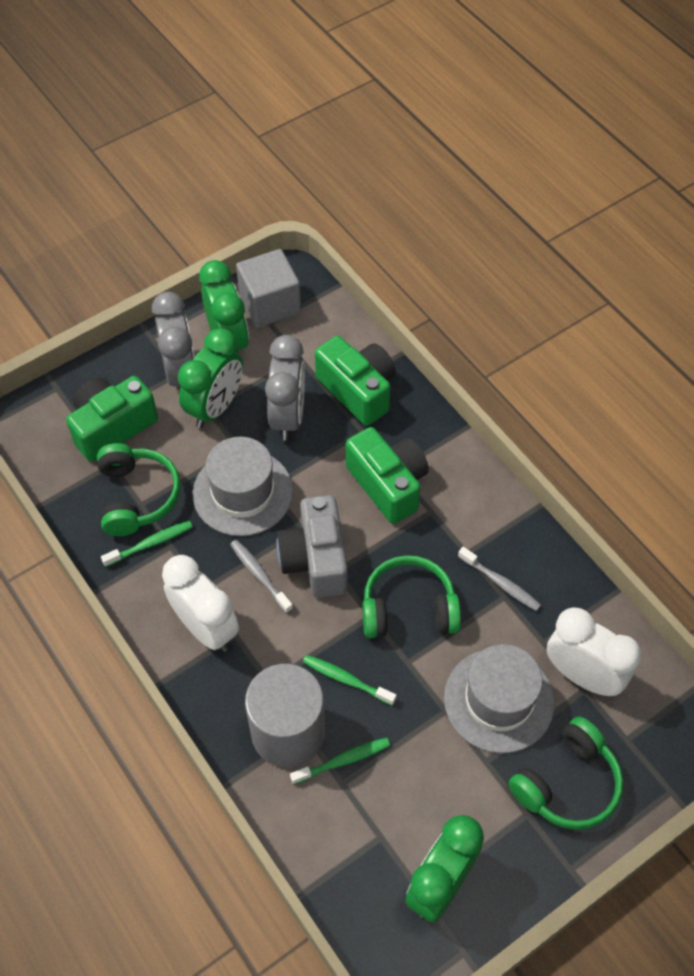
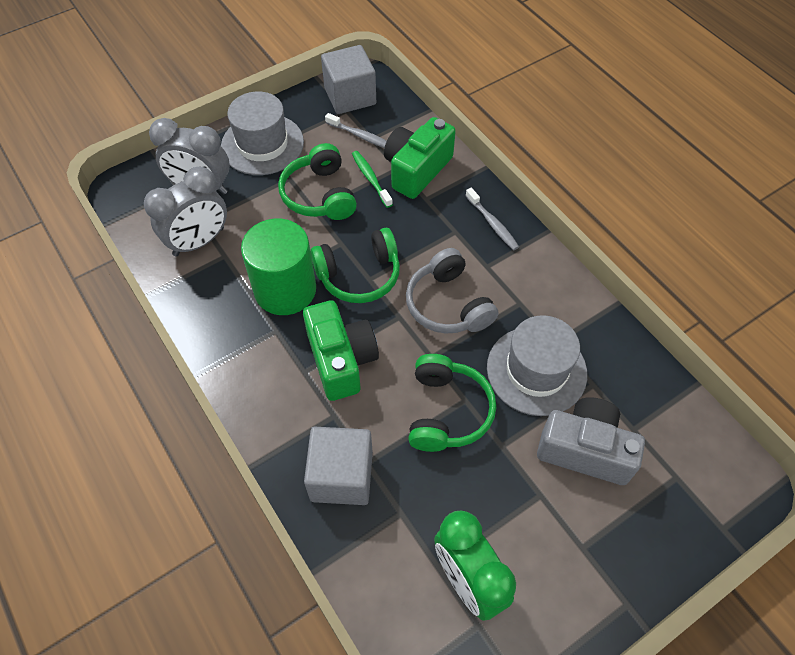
green camera: 3 -> 2
green clock: 3 -> 1
green cylinder: 0 -> 1
green toothbrush: 3 -> 1
grey cube: 1 -> 2
grey cylinder: 1 -> 0
grey headphones: 0 -> 1
white clock: 2 -> 0

